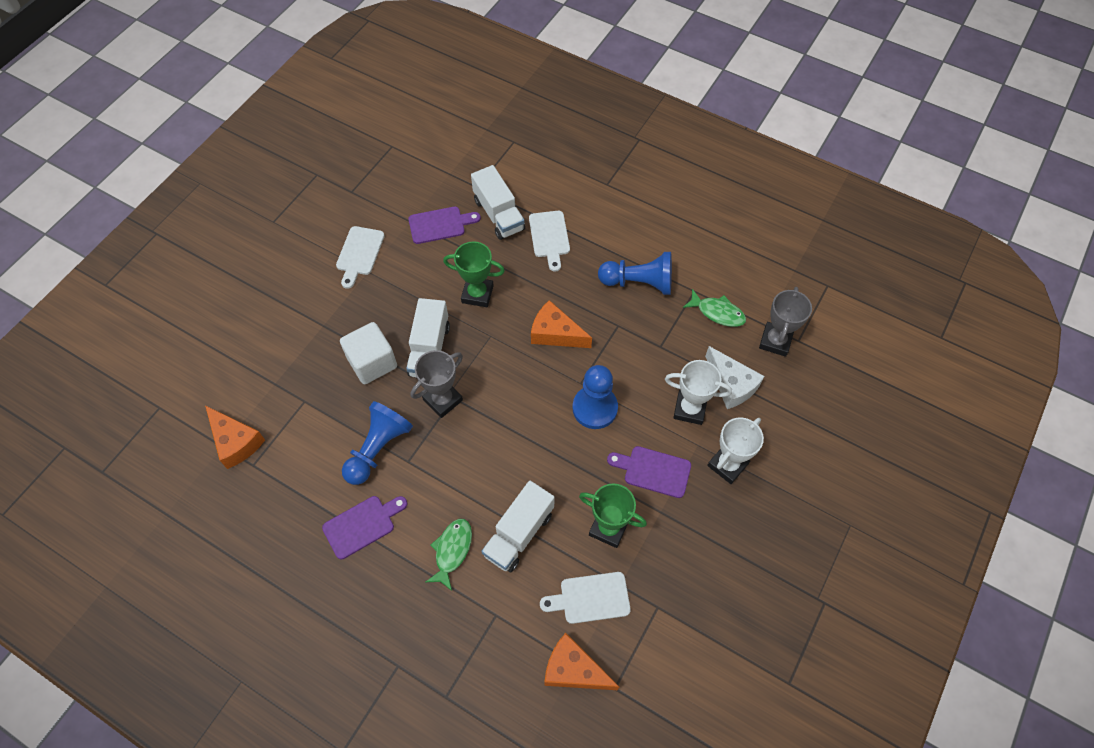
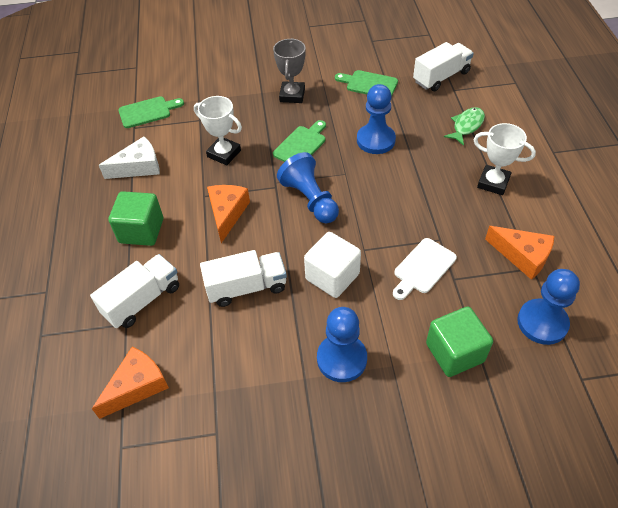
blue pawn: 3 -> 4
green cube: 0 -> 2
green cutting board: 0 -> 3
green fish: 2 -> 1
green trophy: 2 -> 0
grey trophy: 2 -> 1
purple cutting board: 3 -> 0
white cutting board: 3 -> 1

